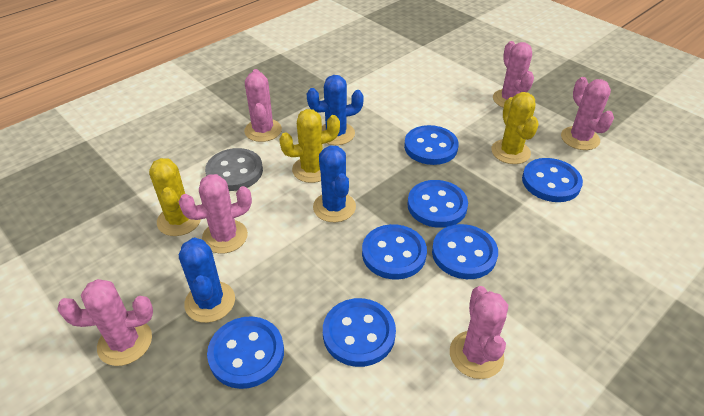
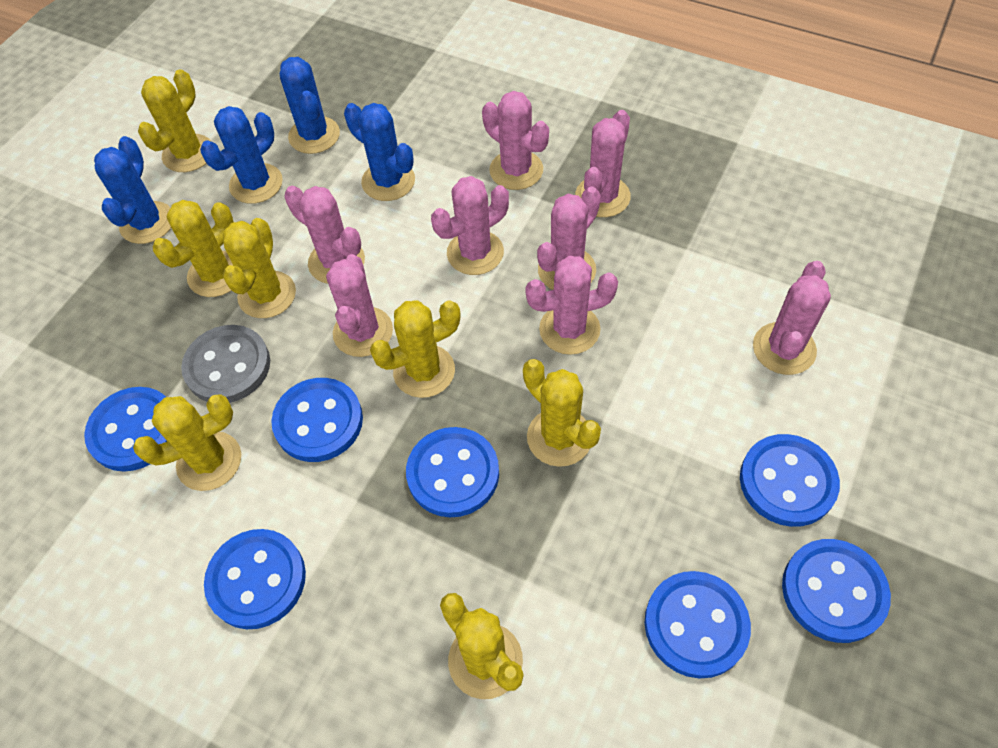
blue cactus: 3 -> 4
pink cactus: 6 -> 8
yellow cactus: 3 -> 7

